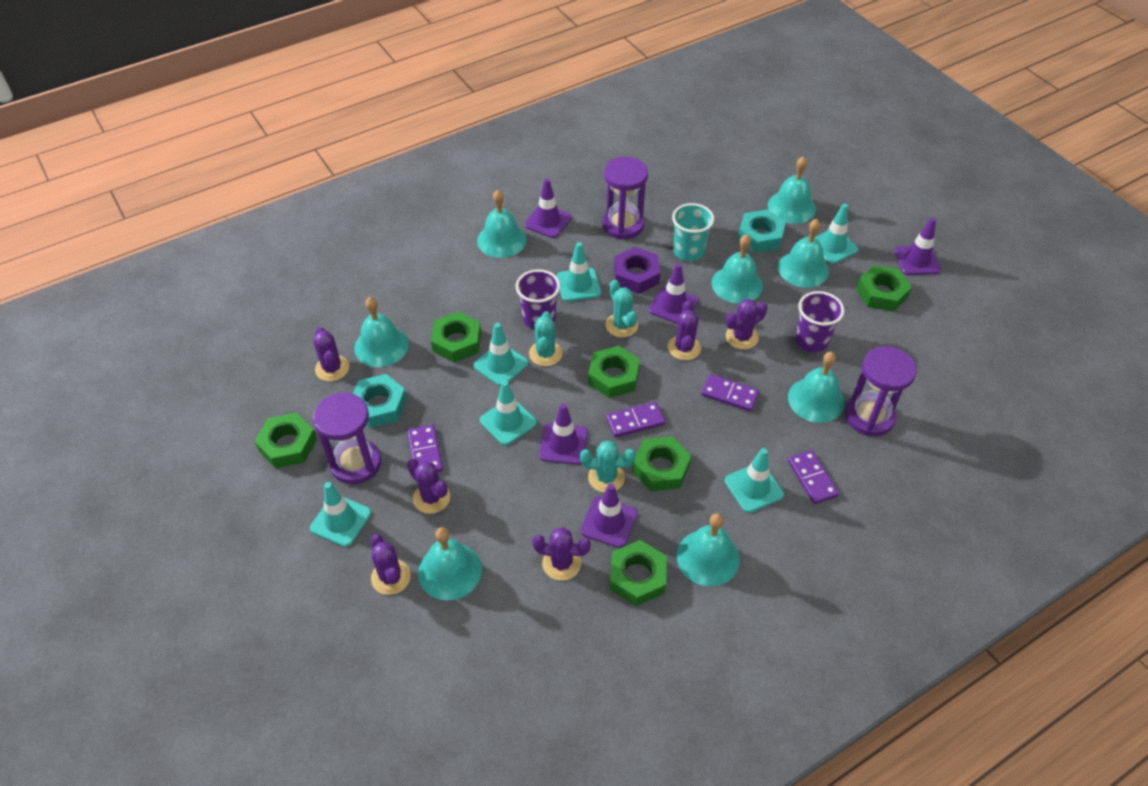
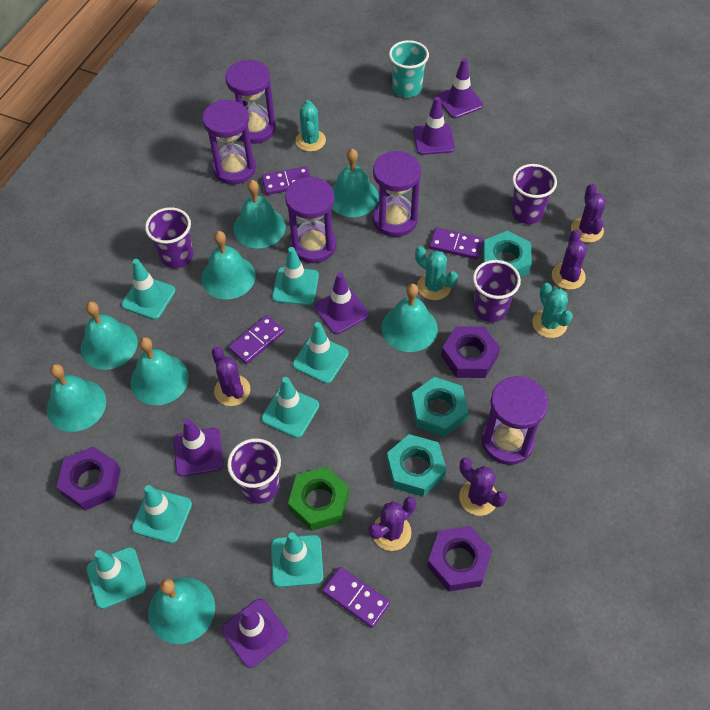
green nut: 6 -> 1
purple cactus: 6 -> 5
purple cup: 2 -> 4
purple hourglass: 3 -> 5
purple nut: 1 -> 3
turquoise nut: 2 -> 3
turquoise traffic cone: 6 -> 7

